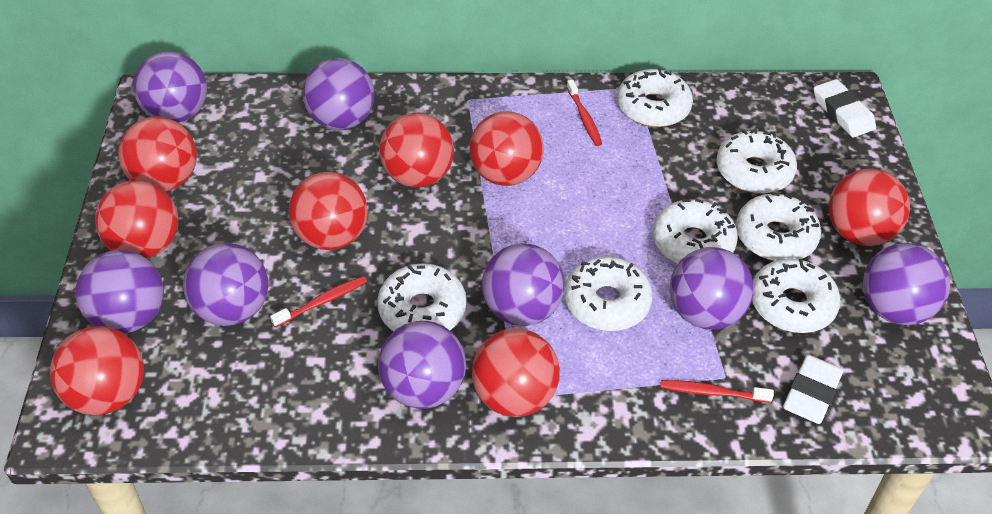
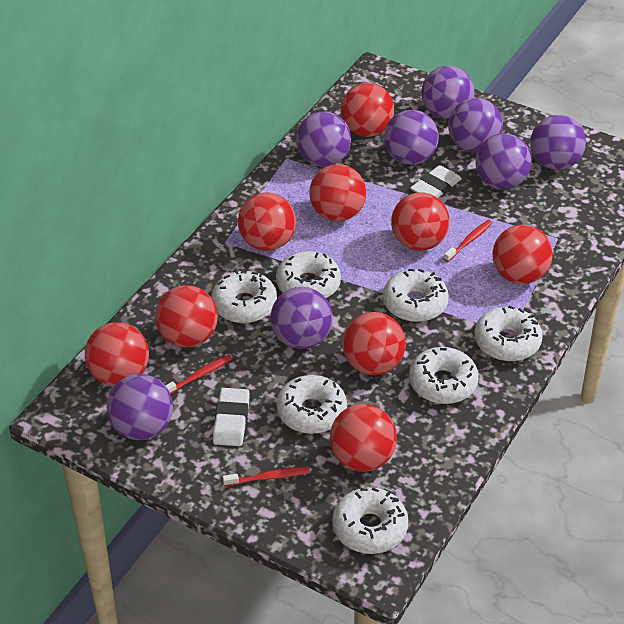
red ball: 8 -> 9

